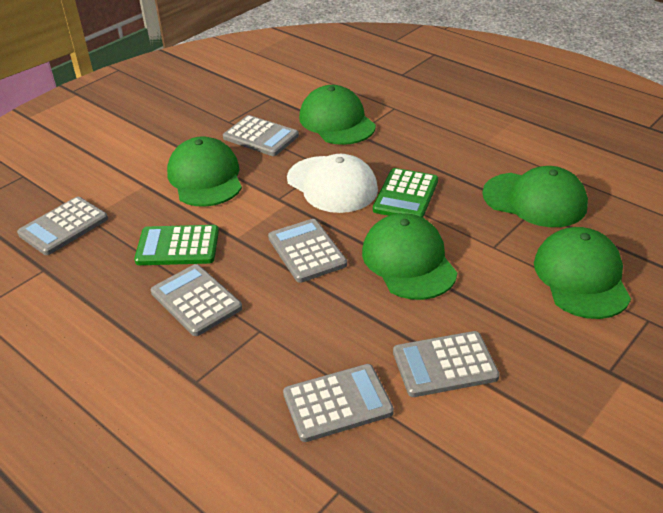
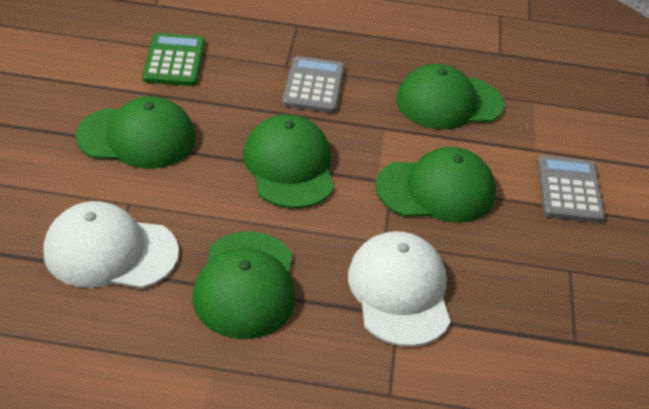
green calculator: 2 -> 1
grey calculator: 6 -> 2
white cap: 1 -> 2

